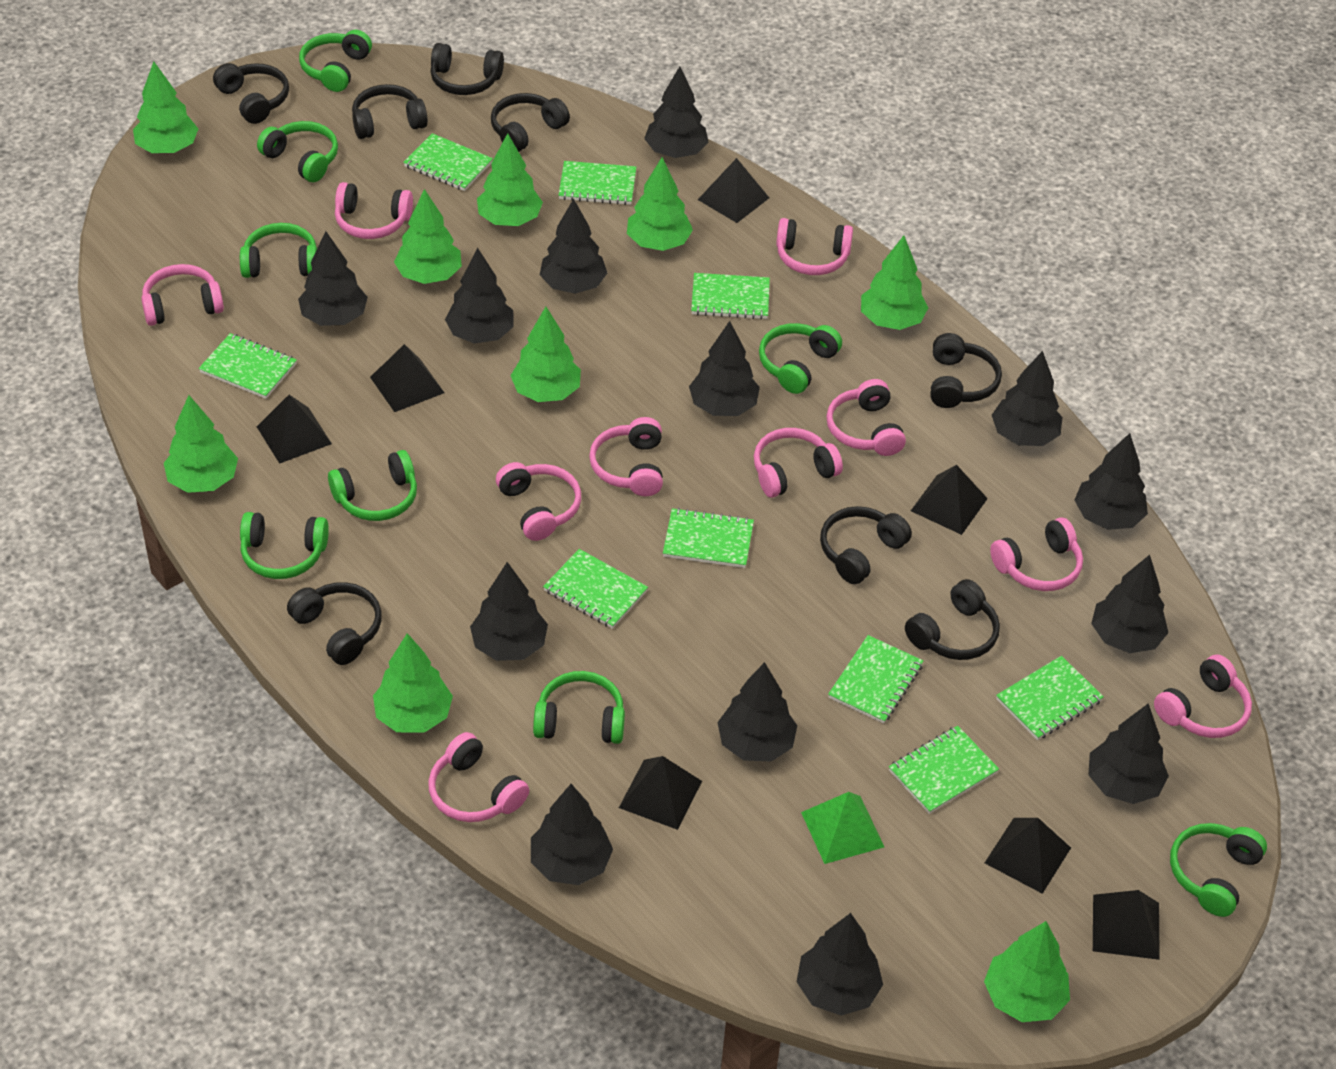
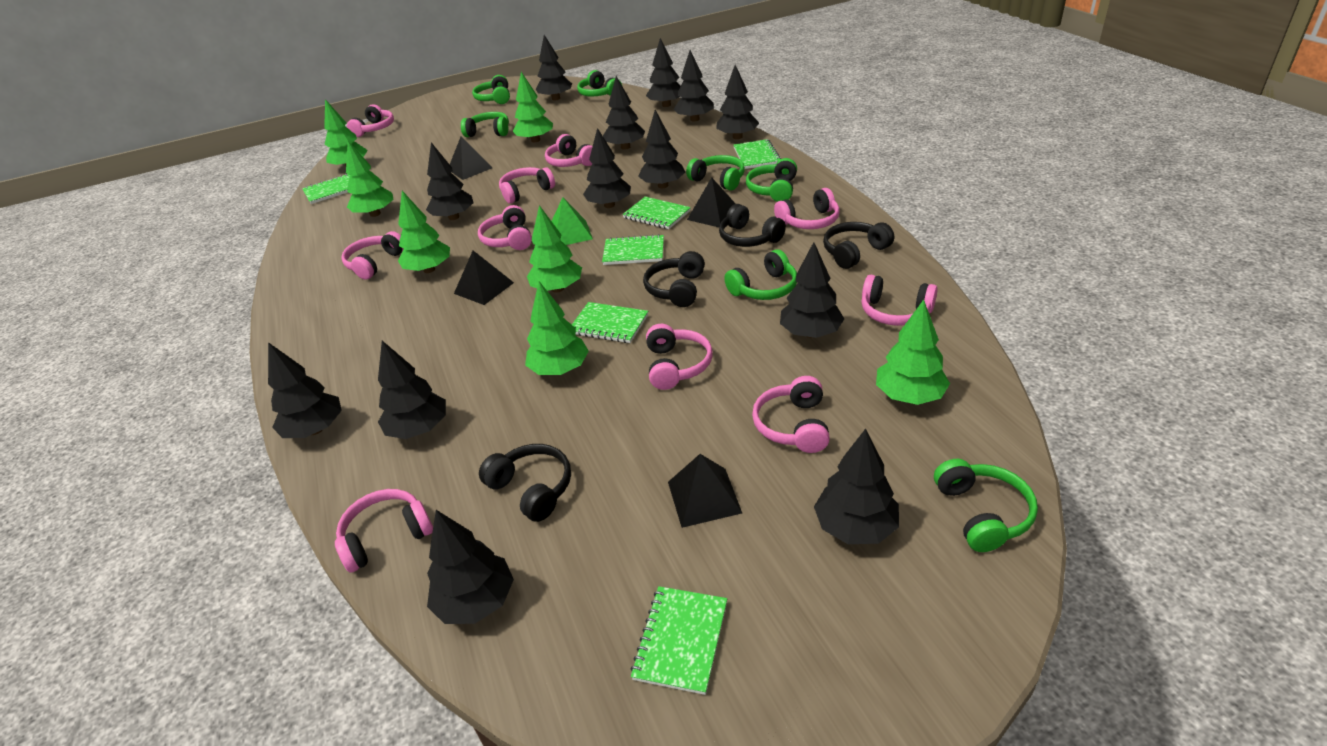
black headphones: 8 -> 4
black pyramid: 7 -> 4
green headphones: 8 -> 7
green notebook: 9 -> 6
green tree: 9 -> 7

